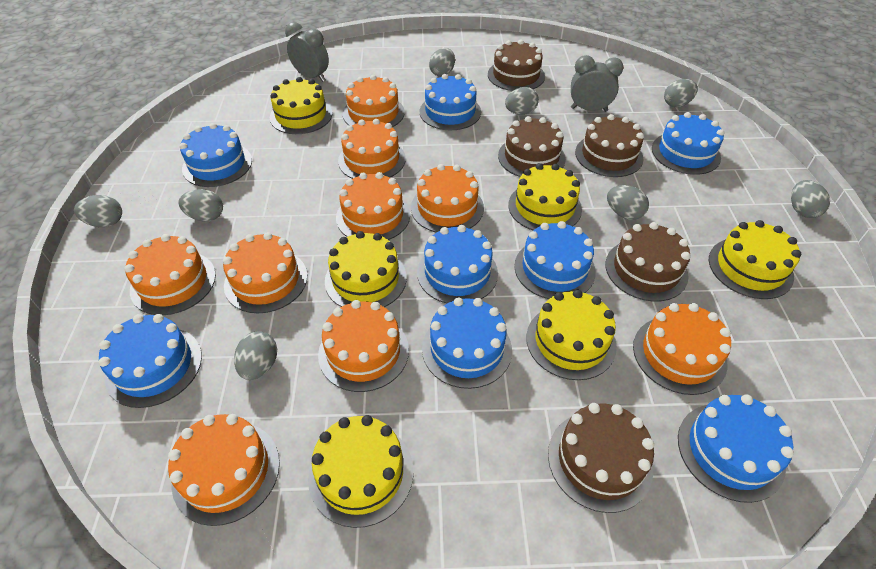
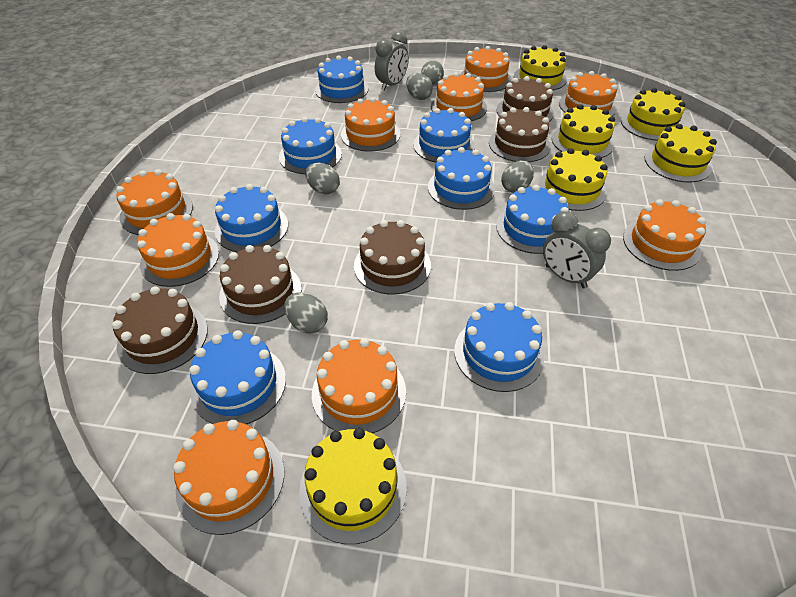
grey egg: 8 -> 5

